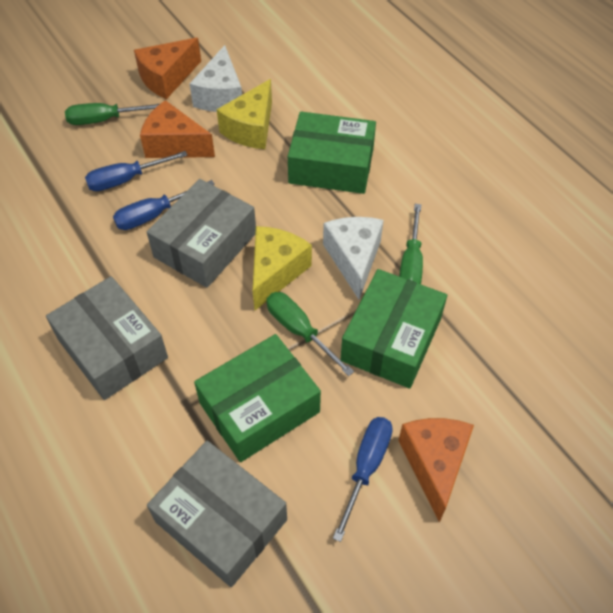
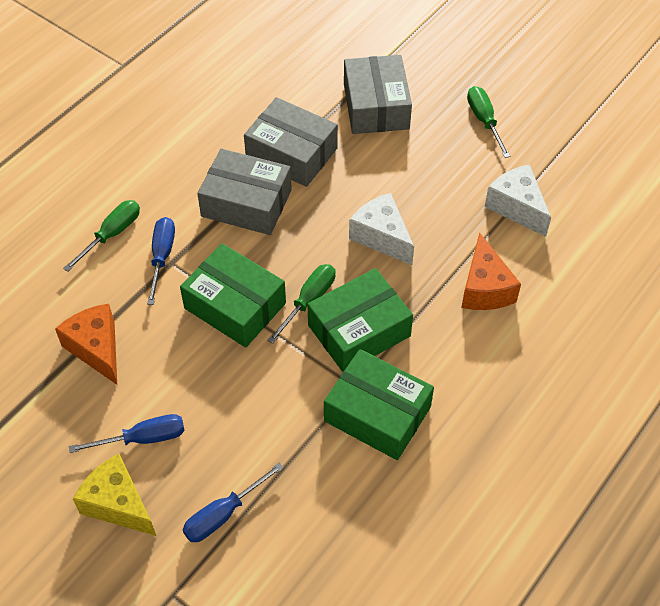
orange cheese: 3 -> 2
yellow cheese: 2 -> 1

